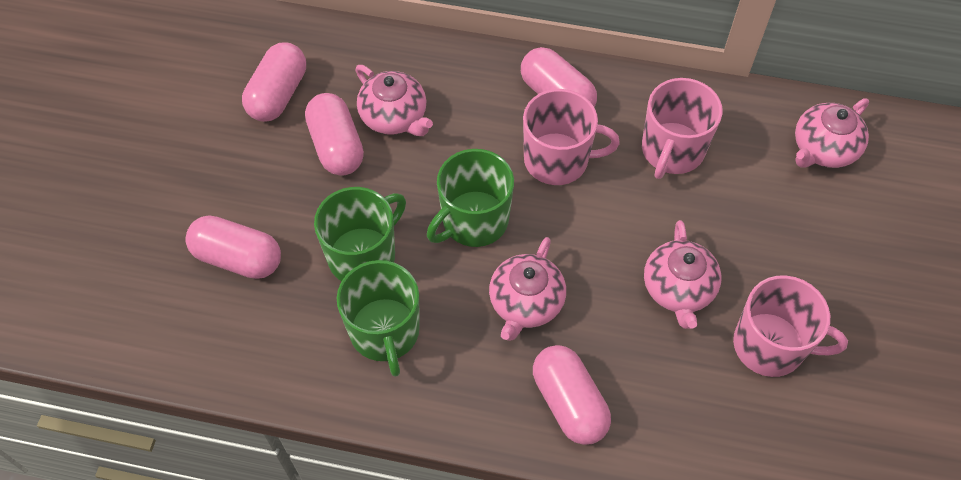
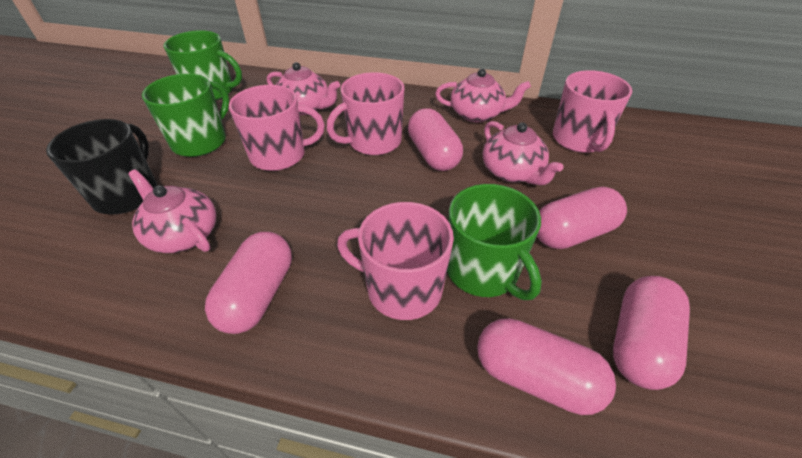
black mug: 0 -> 1
pink mug: 3 -> 4

